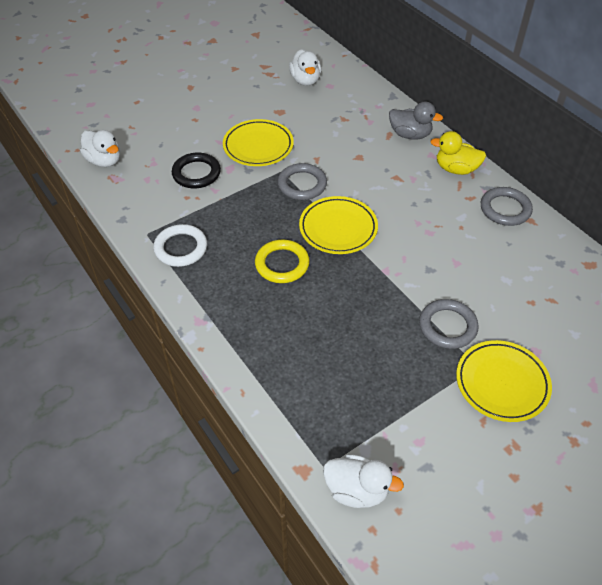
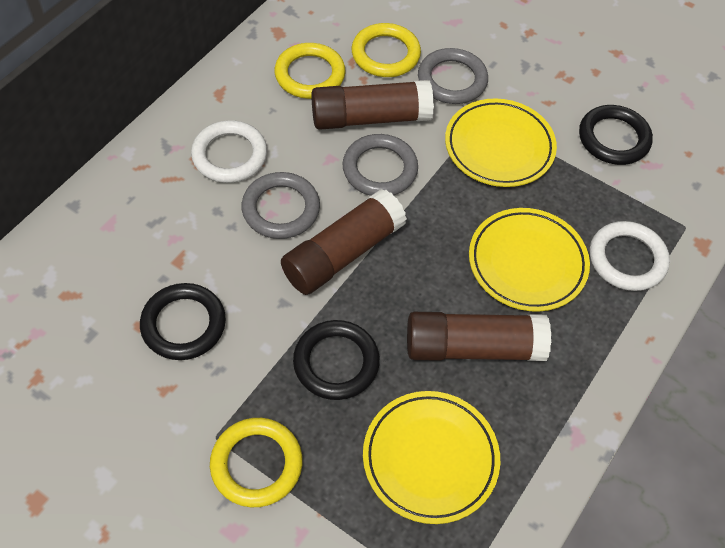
black ring: 1 -> 3
brown glue stick: 0 -> 3
grey duck: 1 -> 0
white duck: 3 -> 0
white ring: 1 -> 2
yellow duck: 1 -> 0
yellow ring: 1 -> 3

